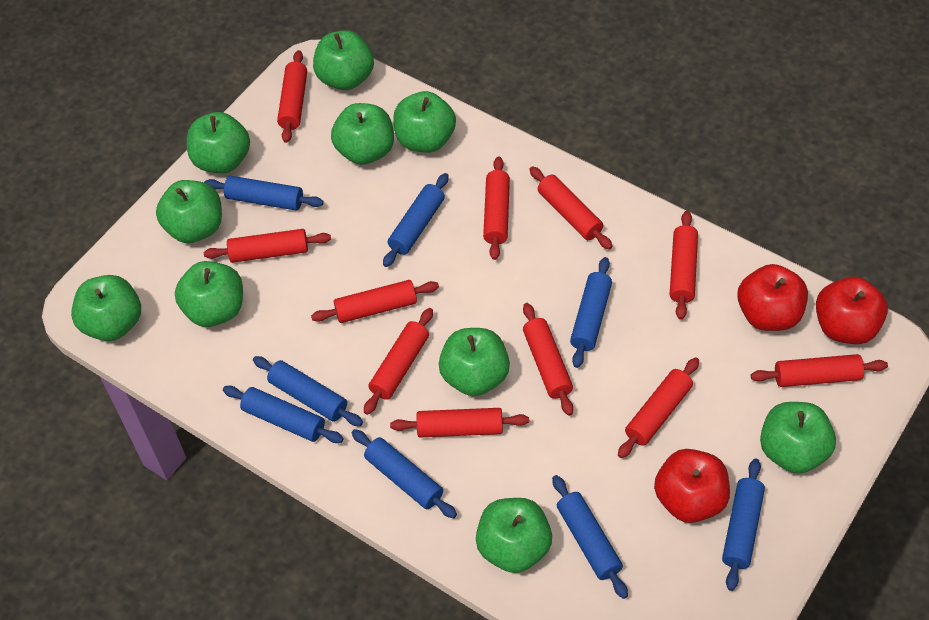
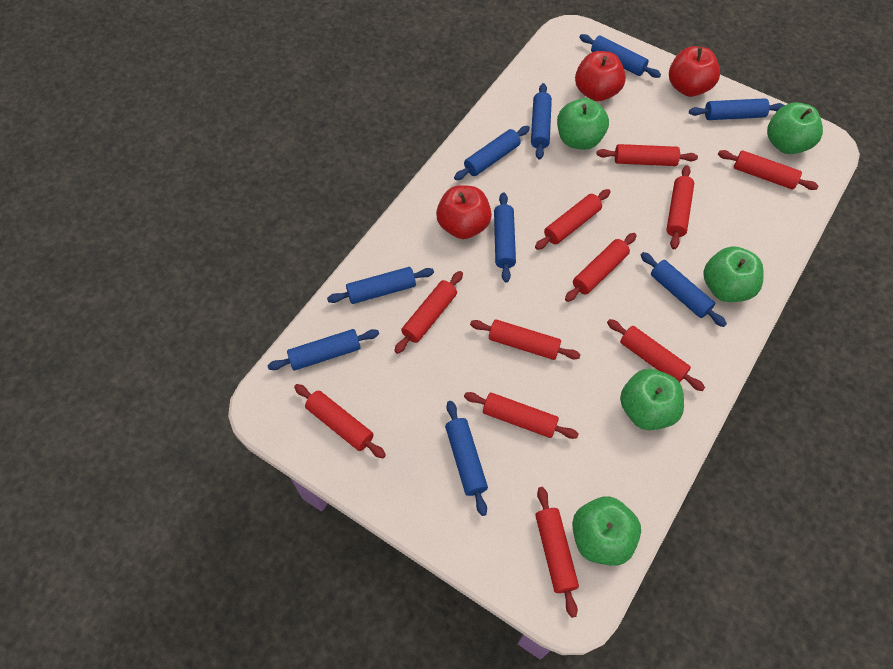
blue rolling pin: 8 -> 9
green apple: 10 -> 5

